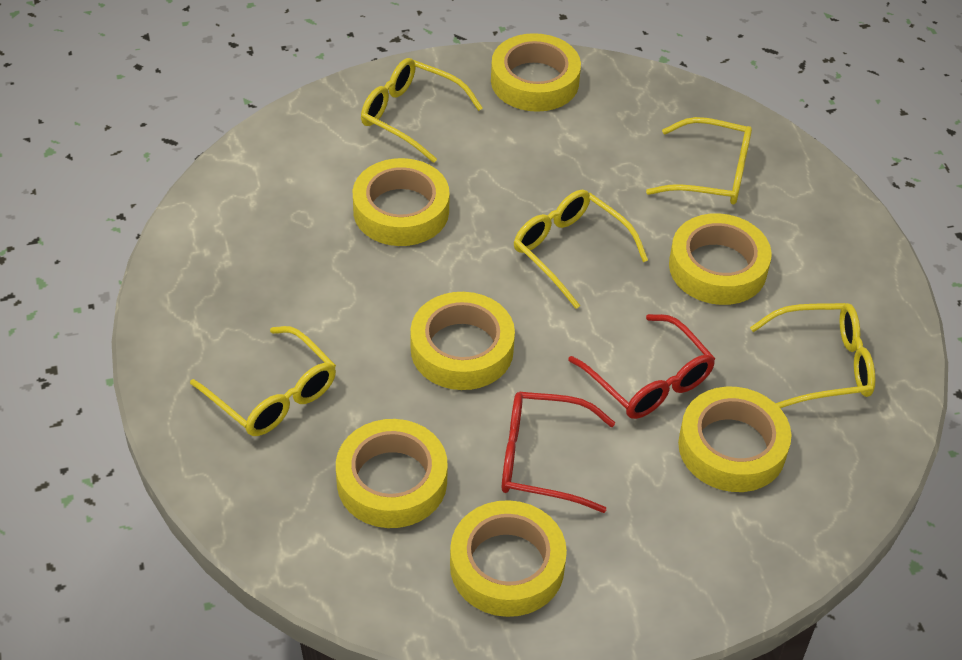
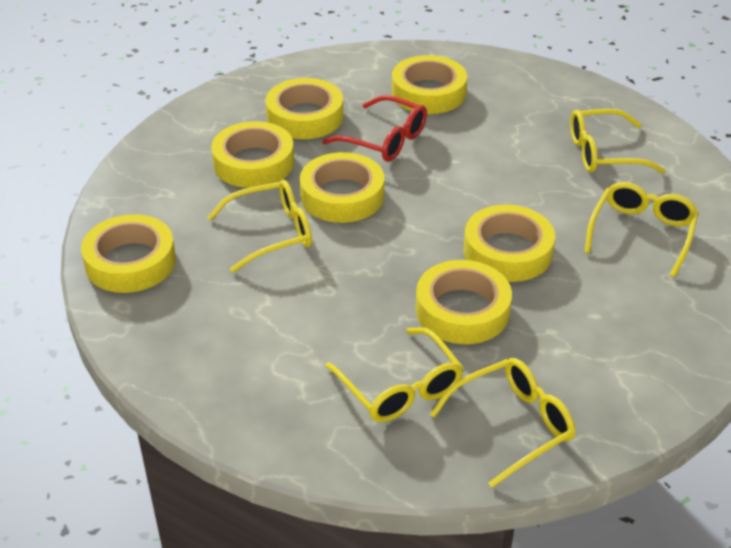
red glasses: 2 -> 1

